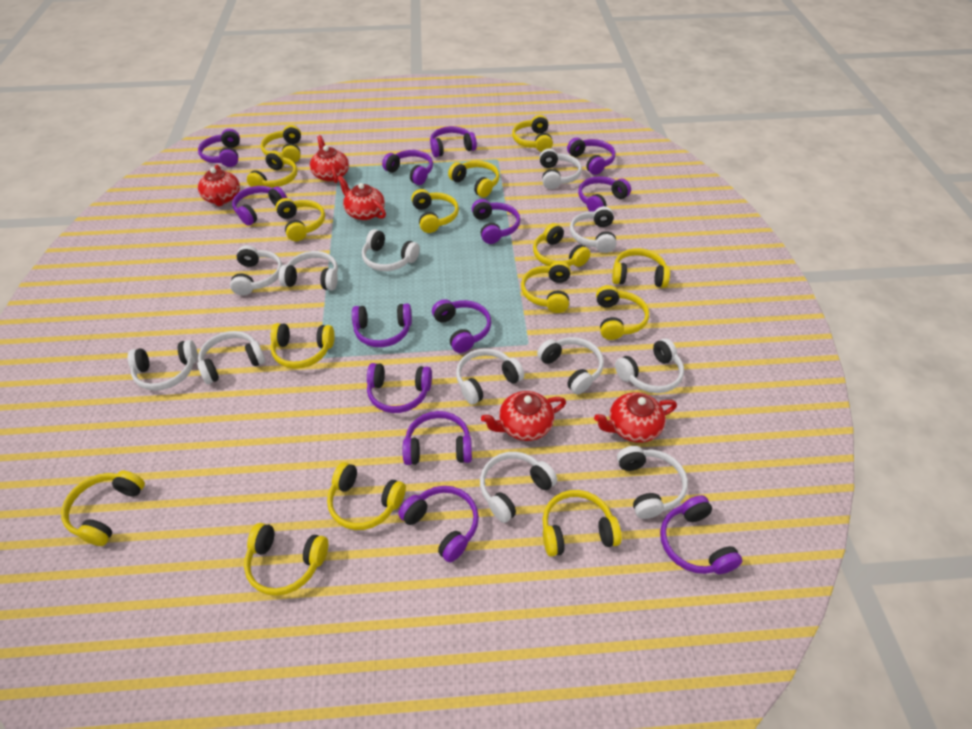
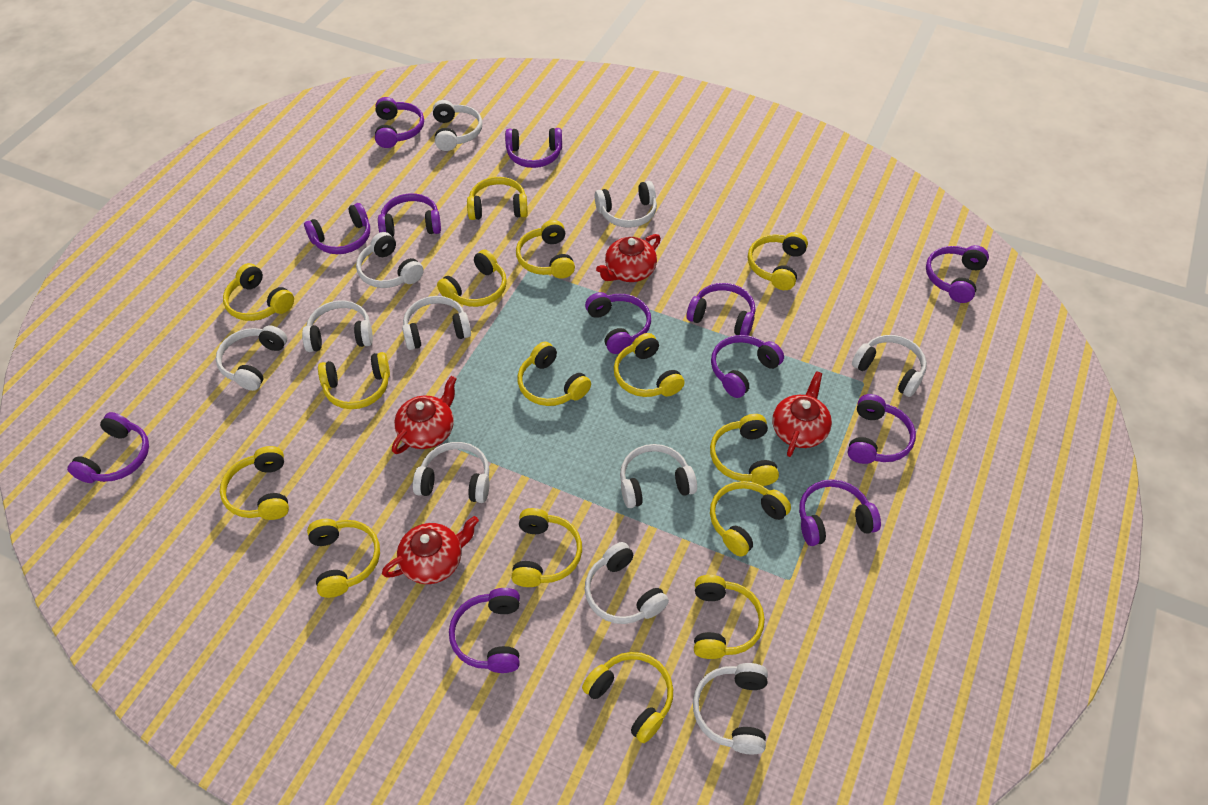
purple headphones: 13 -> 12
red teapot: 5 -> 4
white headphones: 12 -> 11

